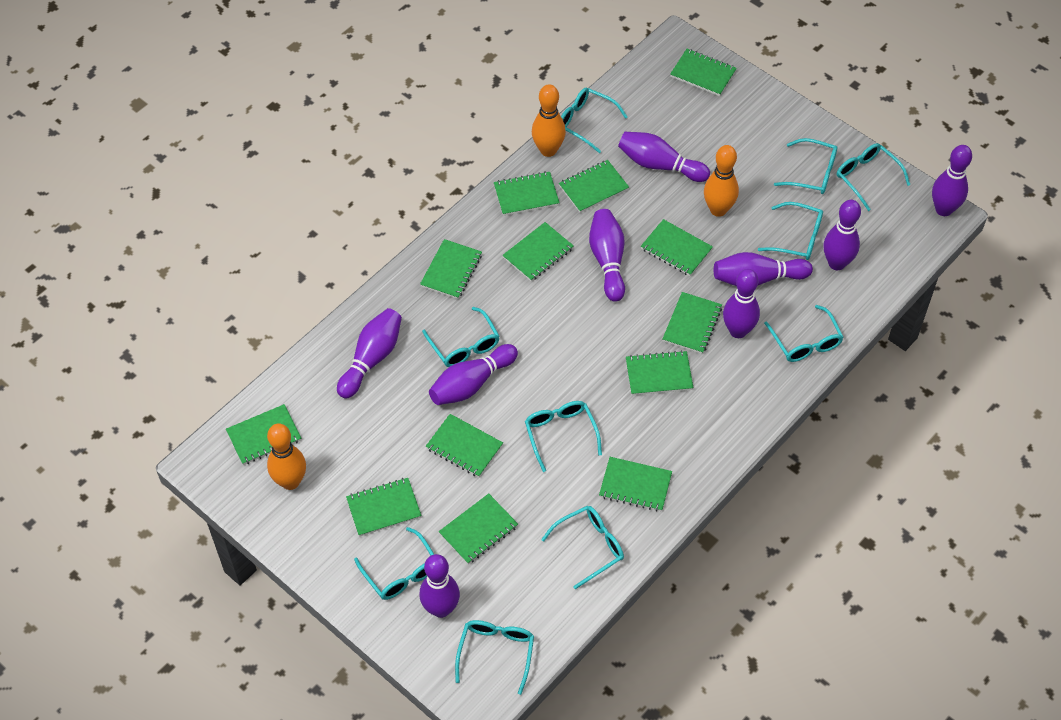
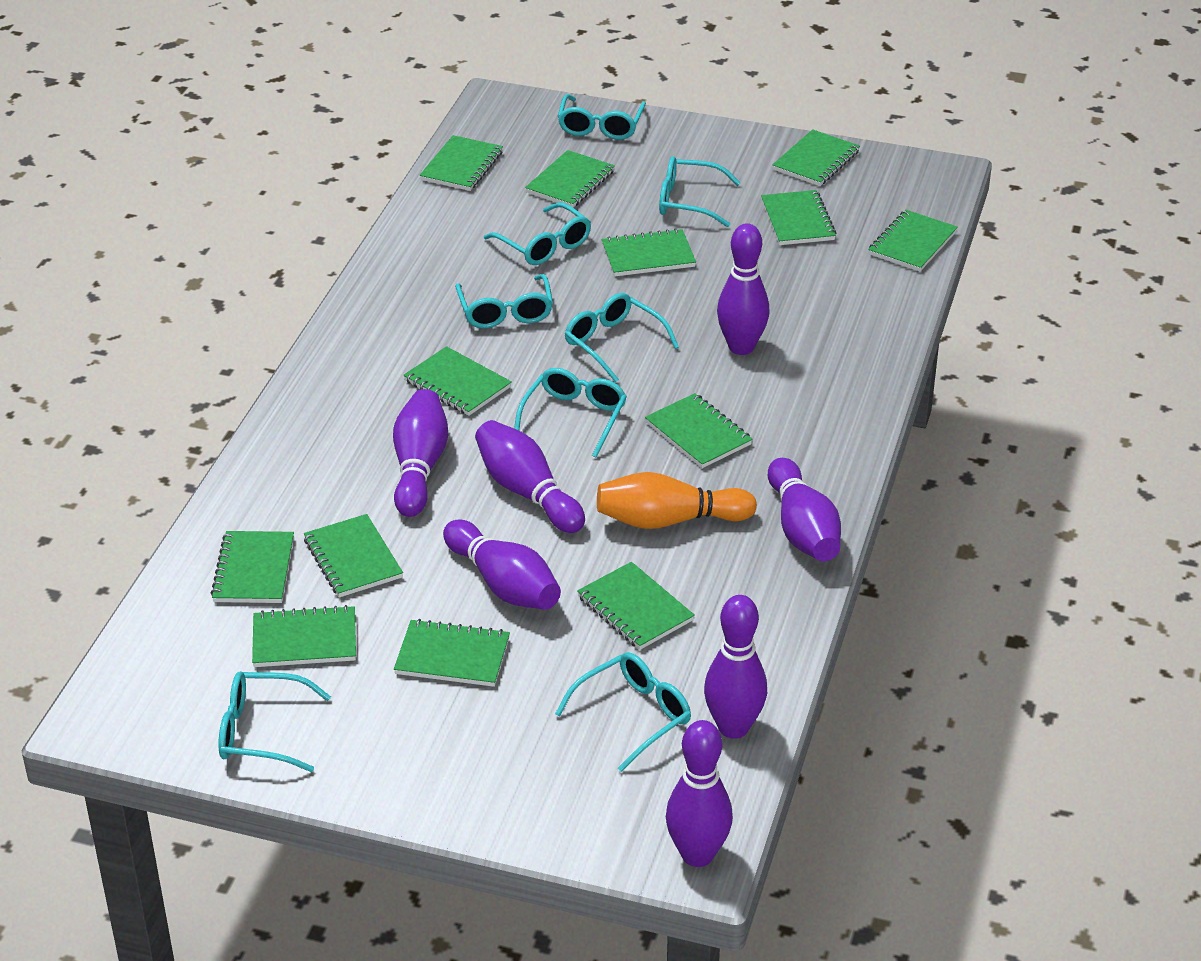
orange bowling pin: 3 -> 1
purple bowling pin: 9 -> 7
turquoise glasses: 10 -> 8

